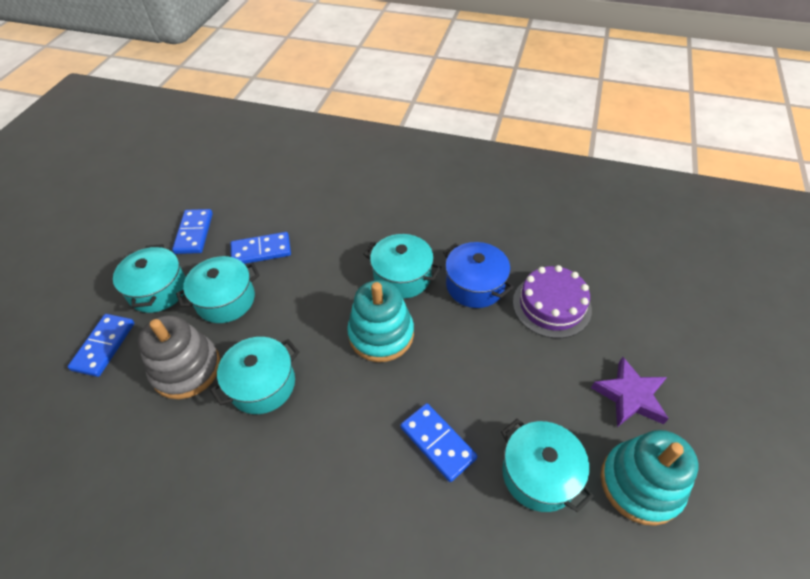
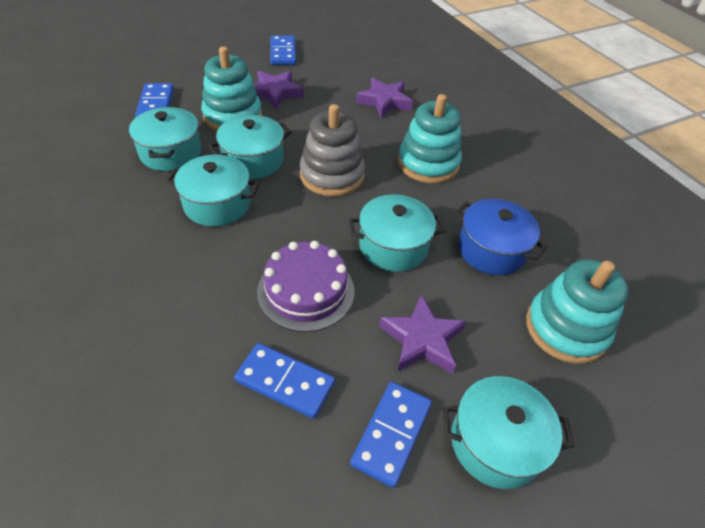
purple star: 1 -> 3
turquoise stacking toy: 2 -> 3

